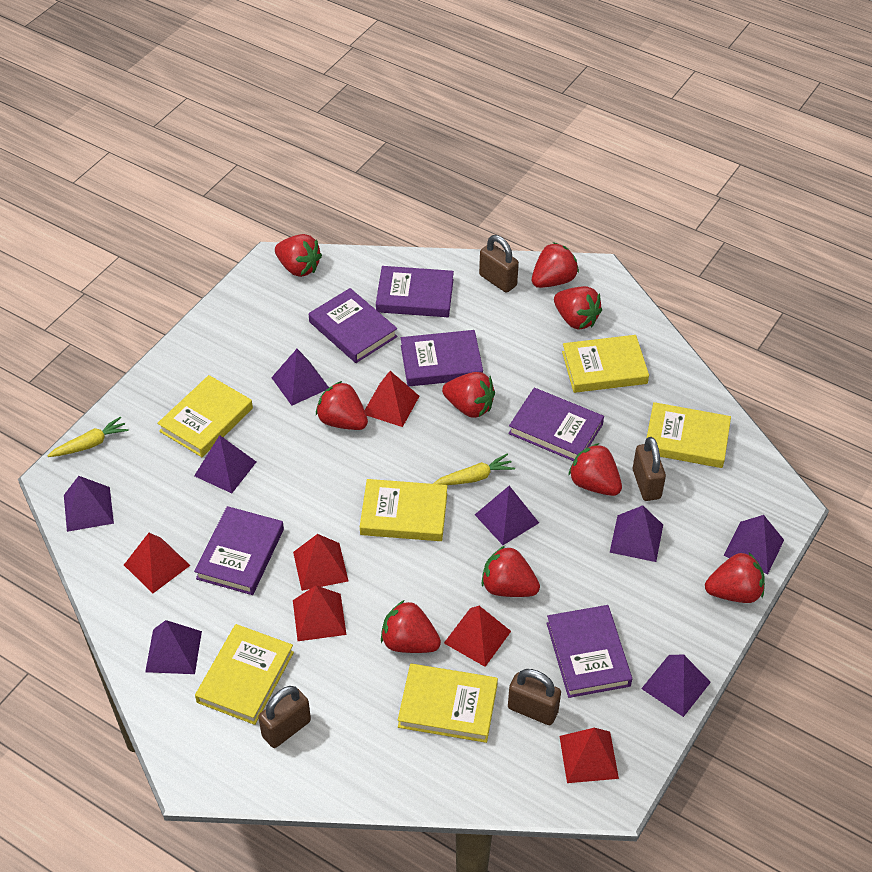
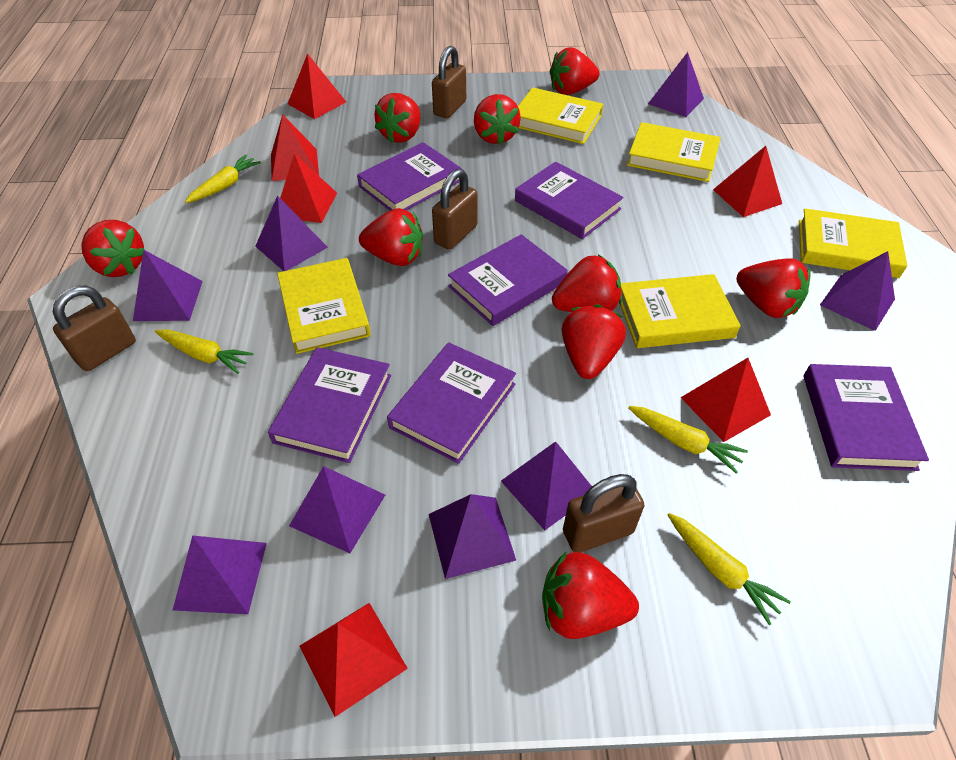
yellow book: 6 -> 5
yellow carrot: 2 -> 4

